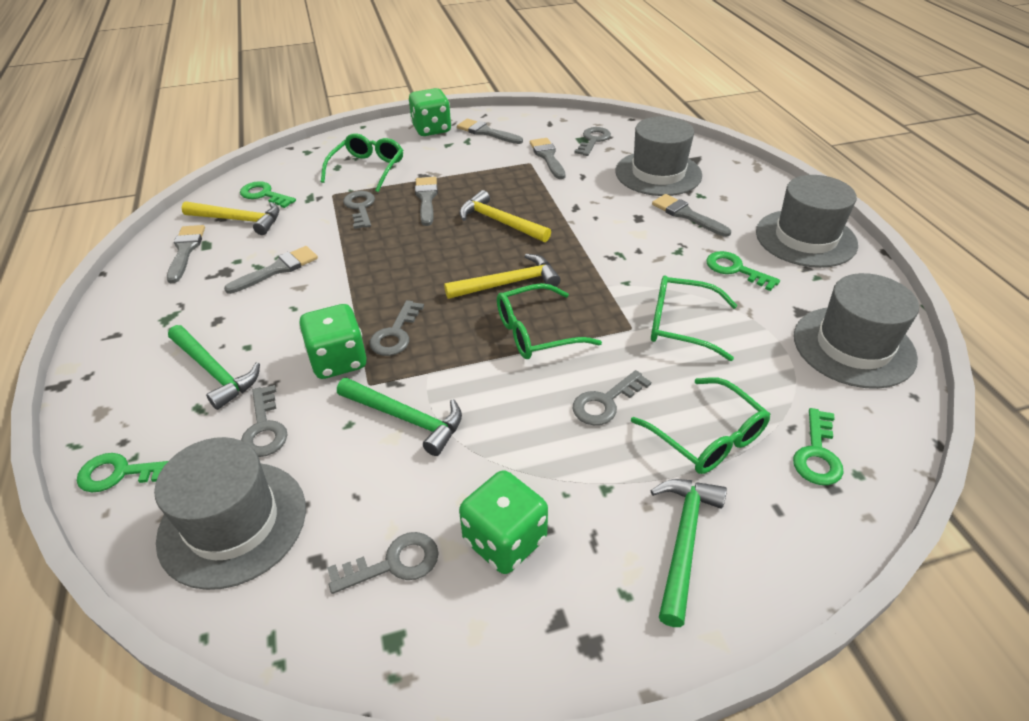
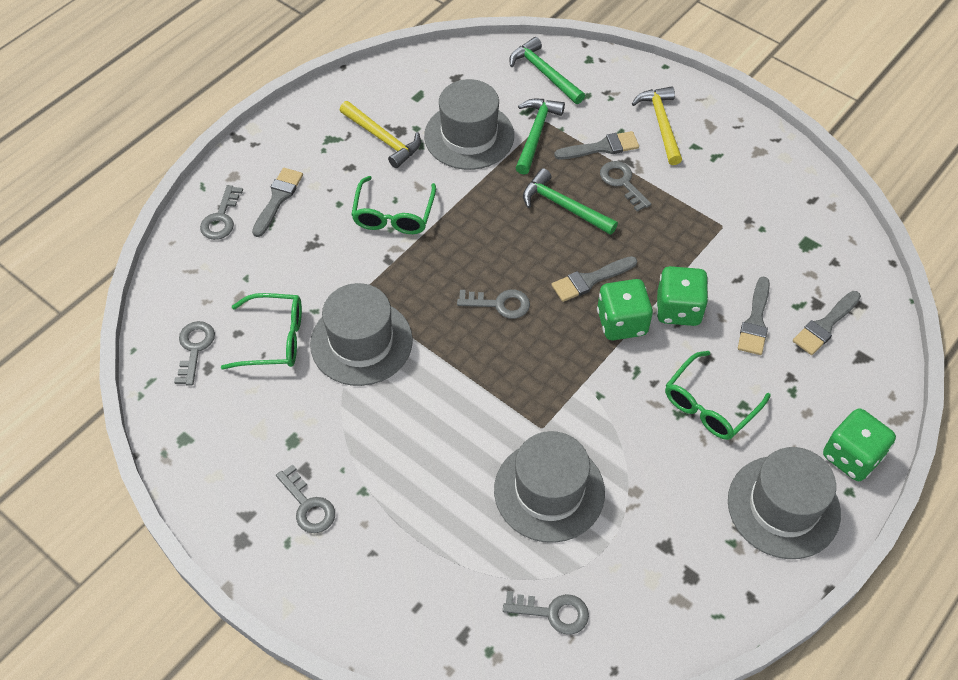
green glasses: 4 -> 3
green key: 4 -> 0
grey brush: 6 -> 5
yellow hammer: 3 -> 2

